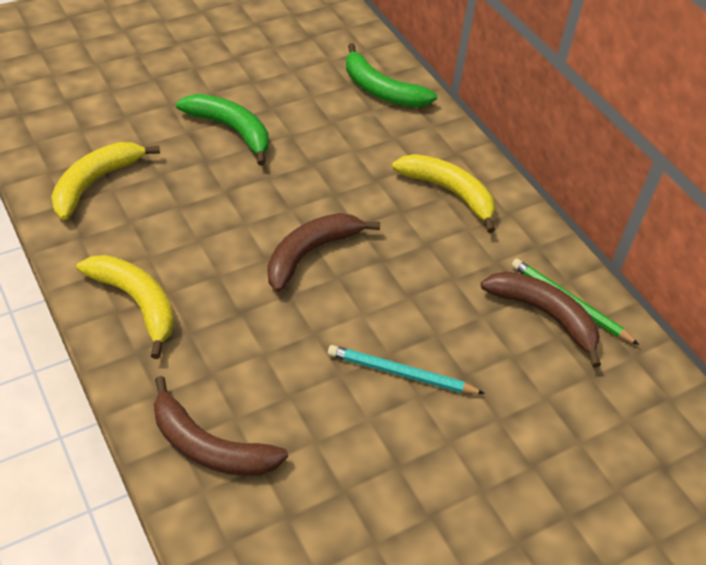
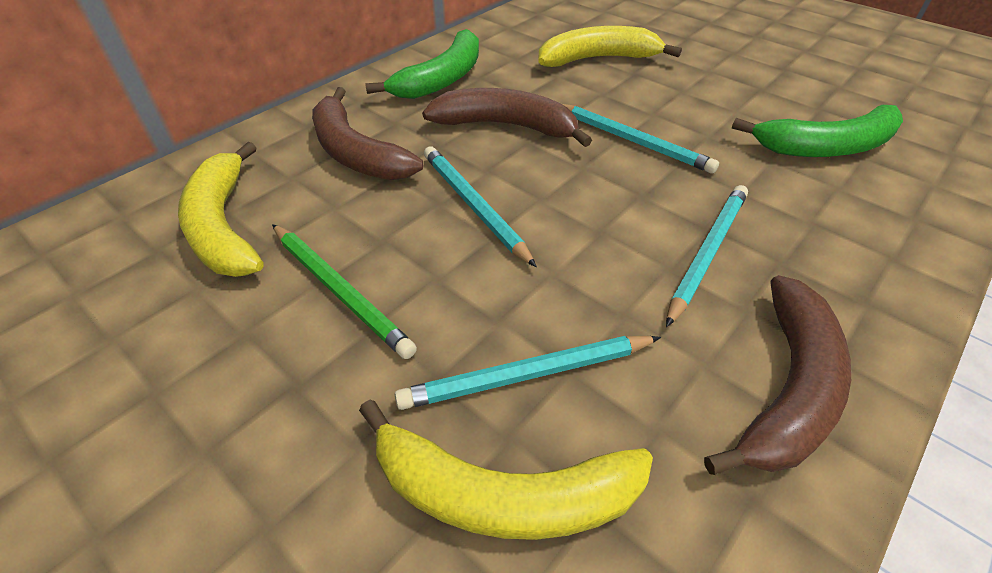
turquoise pencil: 1 -> 4

